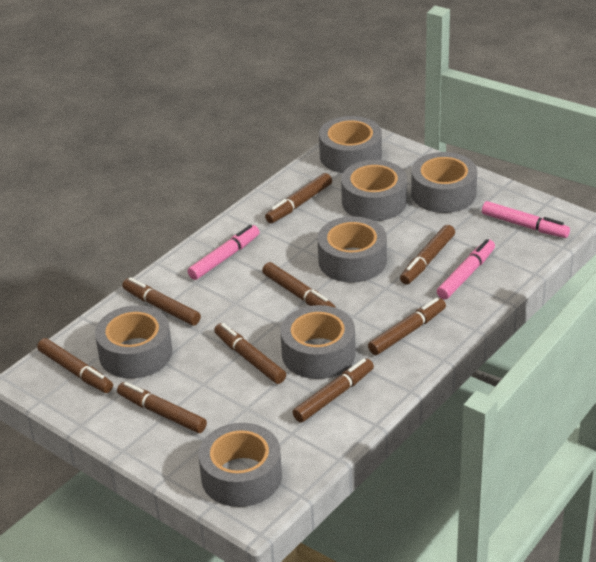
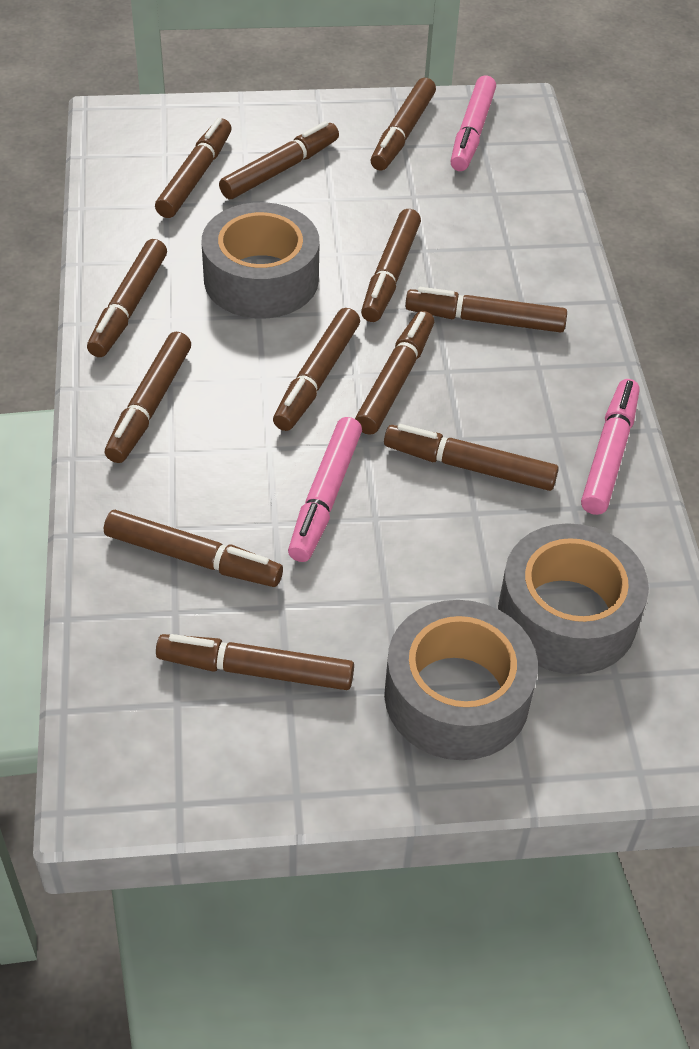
brown marker: 9 -> 12
grey tape: 7 -> 3

